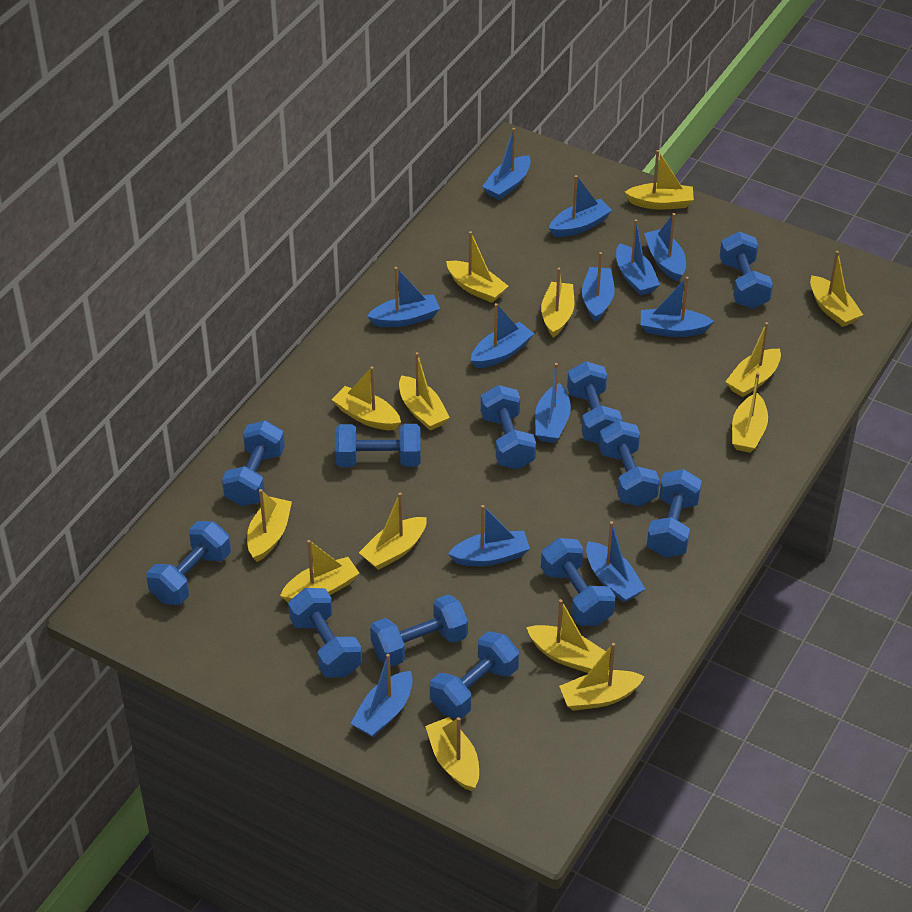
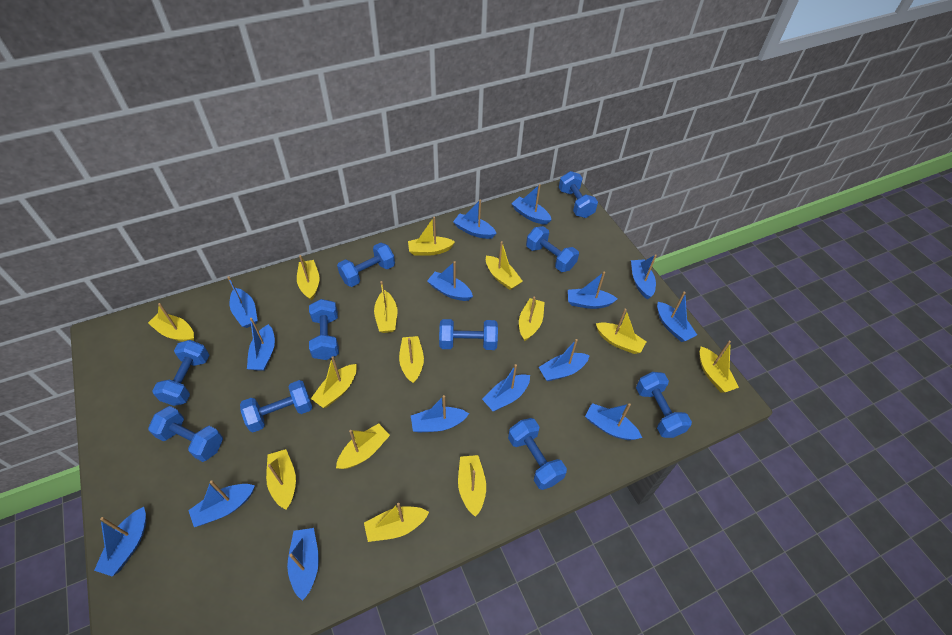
blue boat: 12 -> 15
blue dumbbell: 12 -> 10

